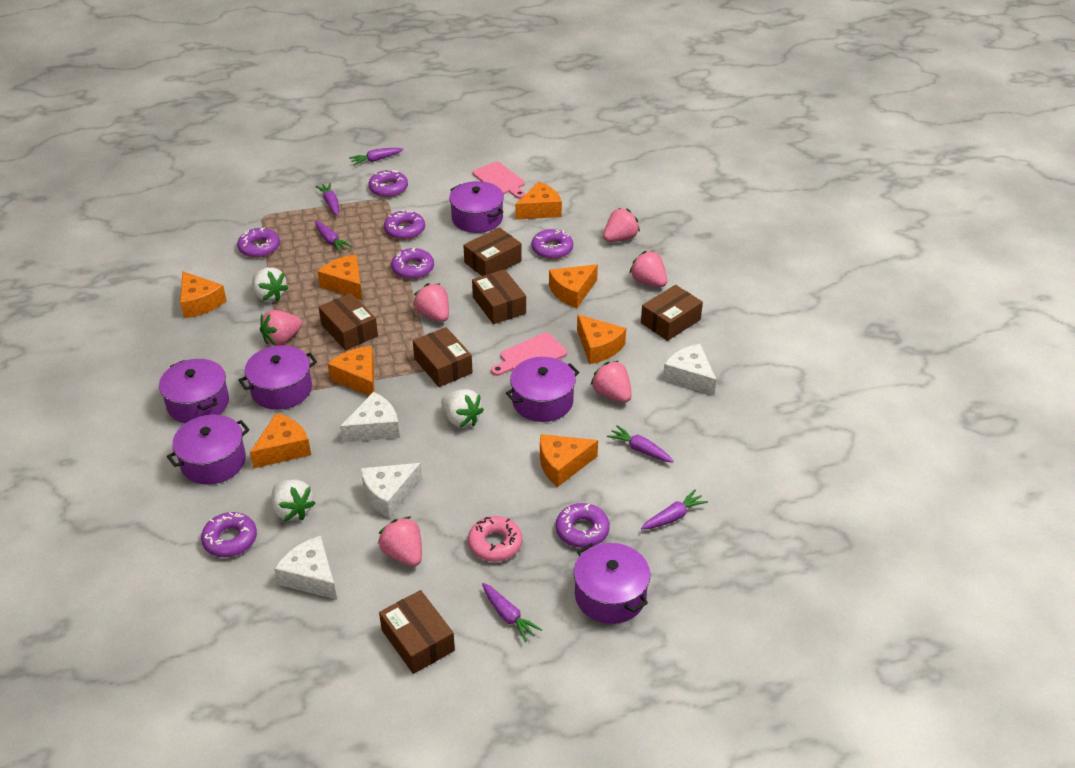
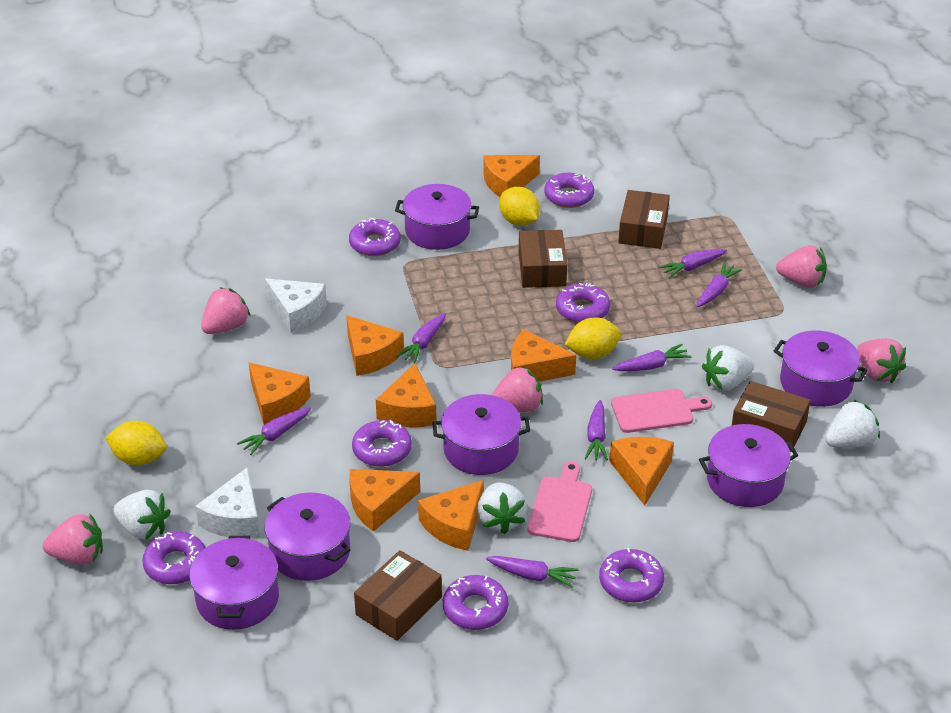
brown box: 6 -> 4
pink donut: 1 -> 0
pink strawberry: 6 -> 5
purple carrot: 6 -> 7
white cheese: 4 -> 2
white strawberry: 3 -> 4
yellow lemon: 0 -> 3

